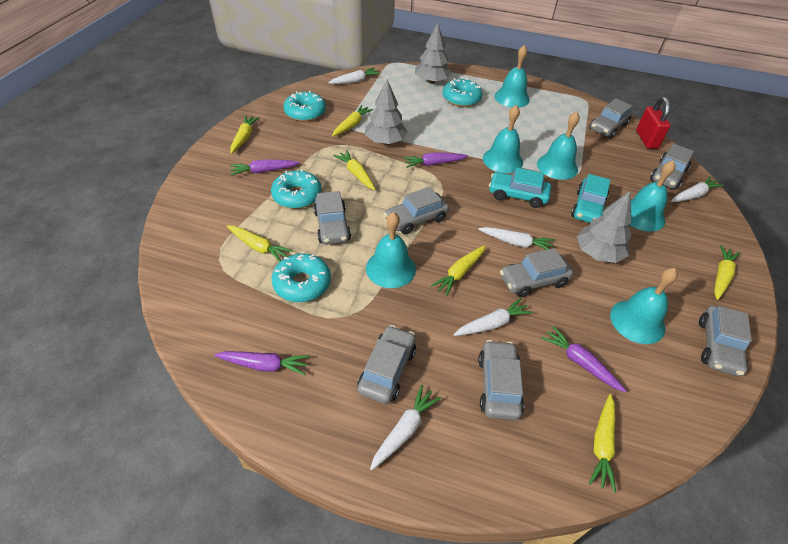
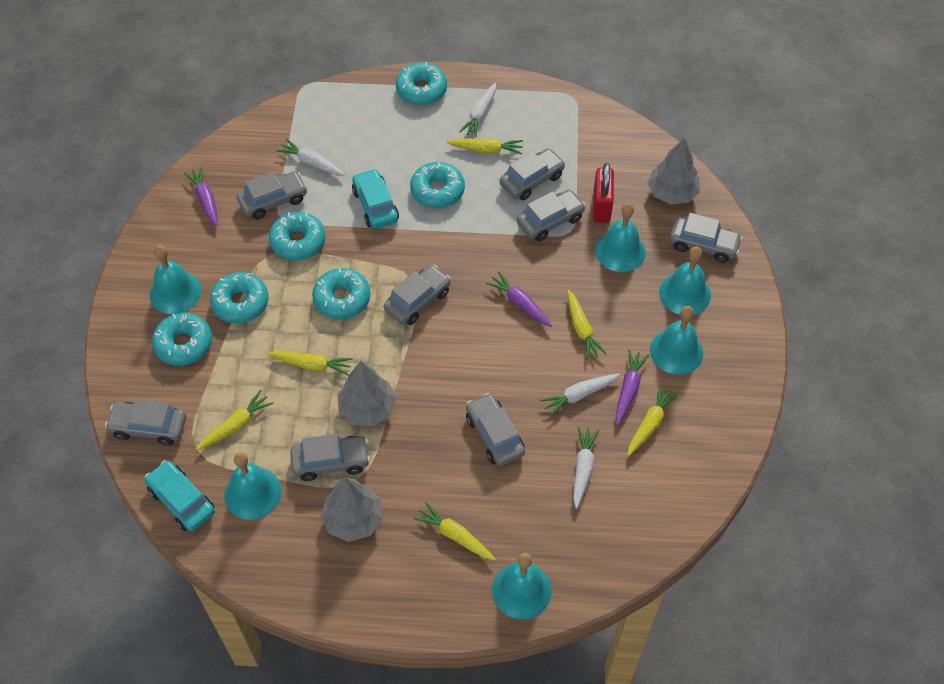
purple carrot: 4 -> 3
turquoise donut: 4 -> 6
white carrot: 5 -> 4
yellow carrot: 7 -> 6

